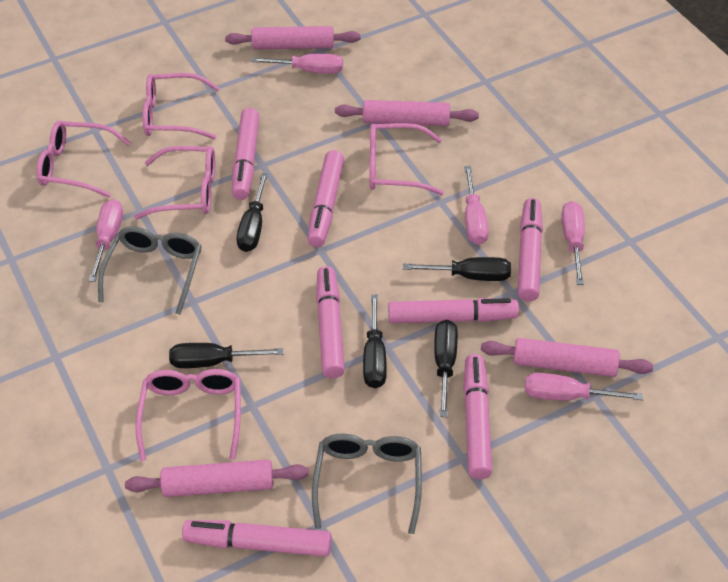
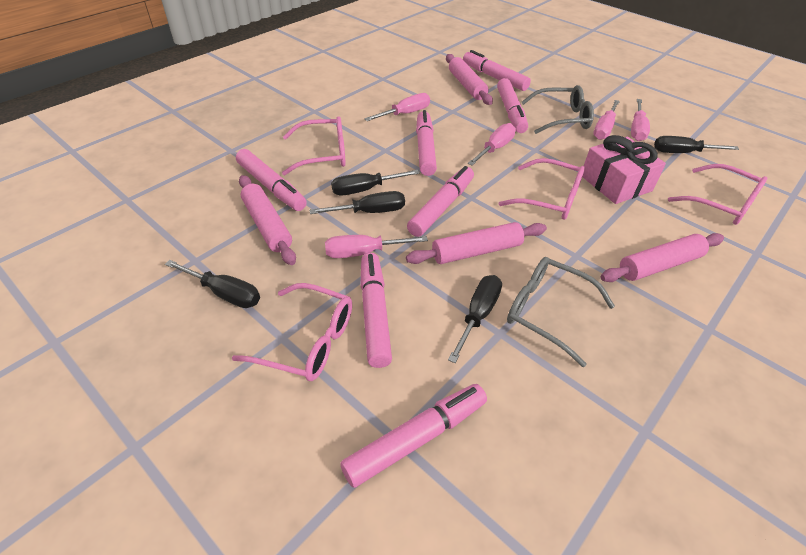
pink gift: 0 -> 1
pink glasses: 5 -> 4

